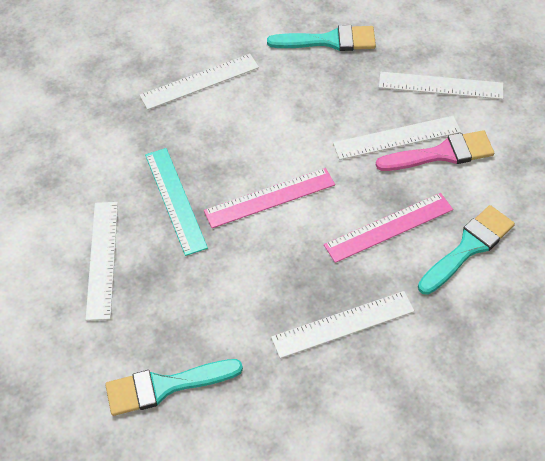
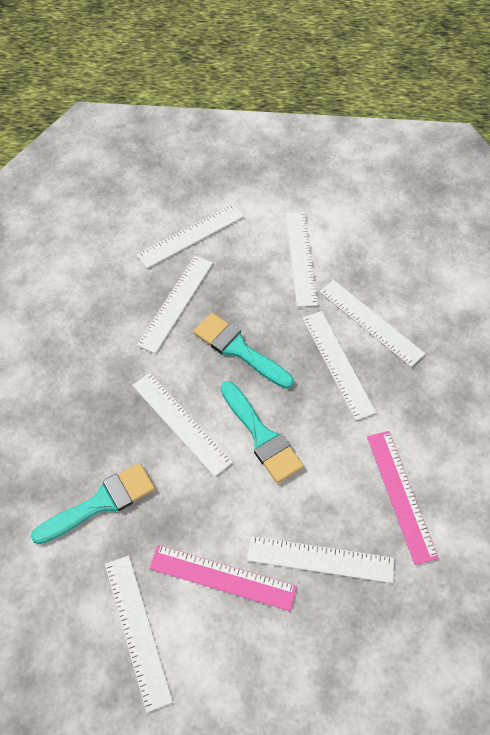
pink brush: 1 -> 0
turquoise ruler: 1 -> 0
white ruler: 5 -> 8

